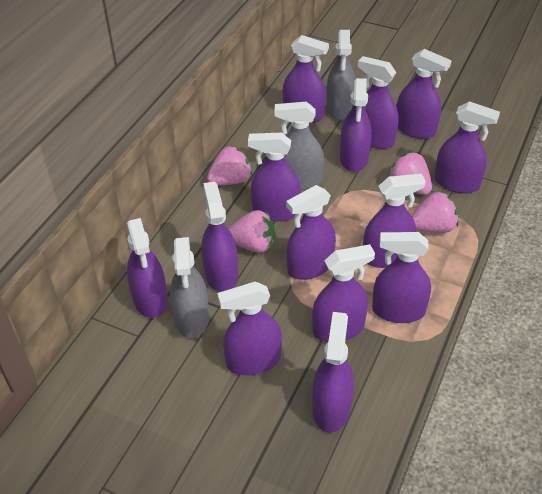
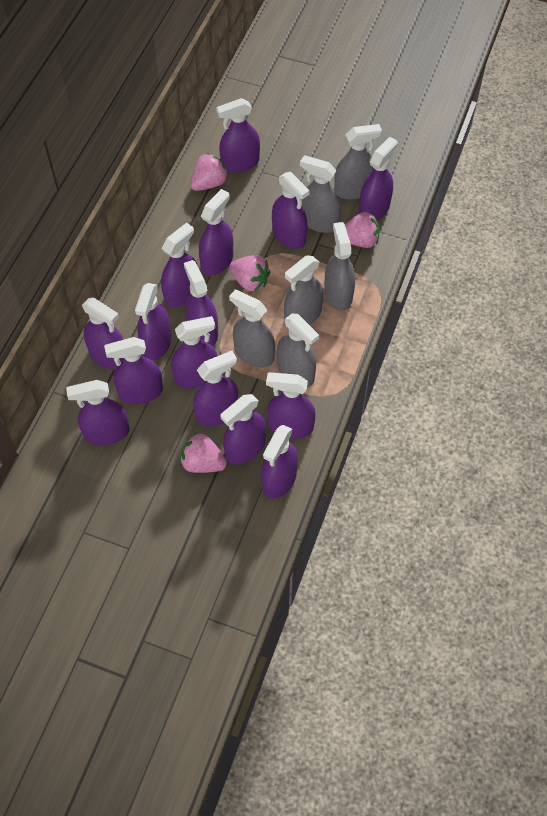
grey spray bottle: 3 -> 6
purple spray bottle: 14 -> 15

